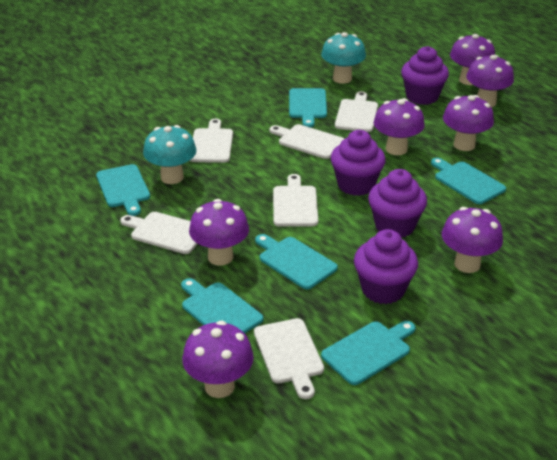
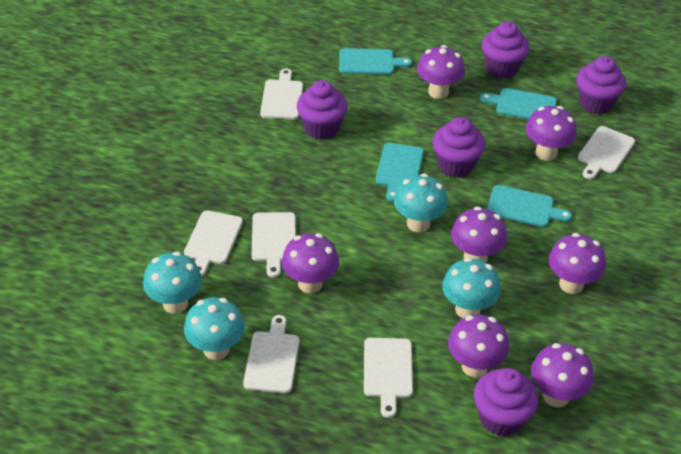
purple cupcake: 4 -> 5
turquoise cutting board: 6 -> 4
turquoise mushroom: 2 -> 4

